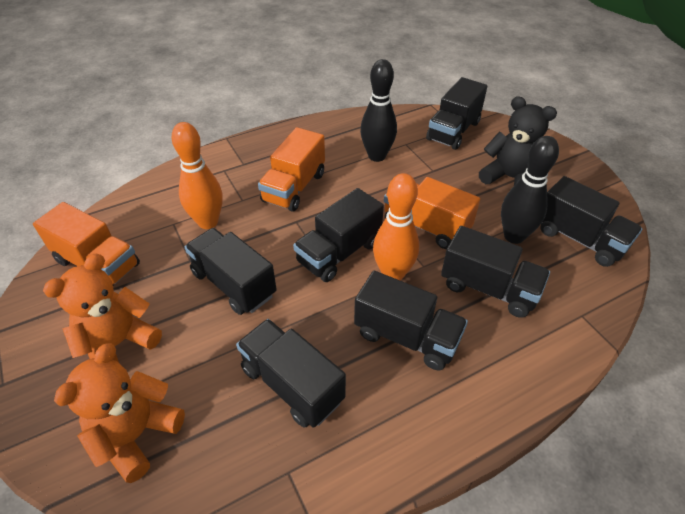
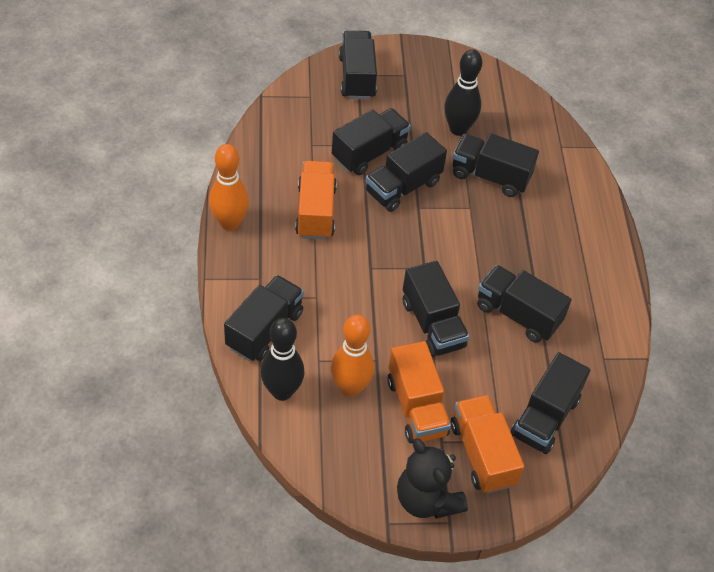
black truck: 7 -> 8
orange teddy bear: 2 -> 0

